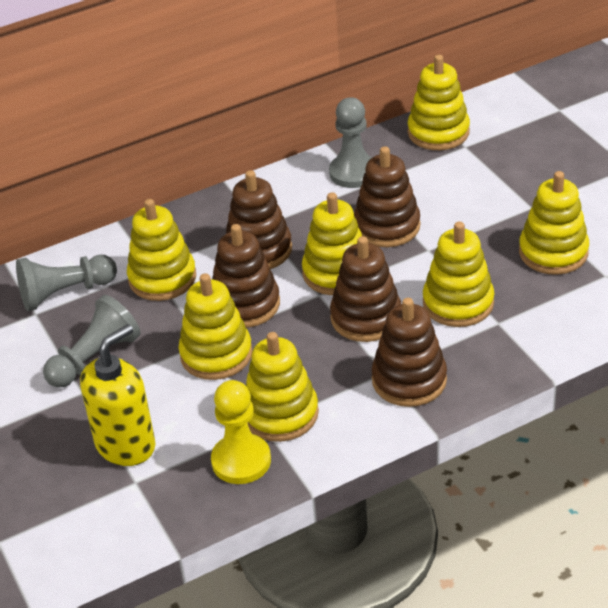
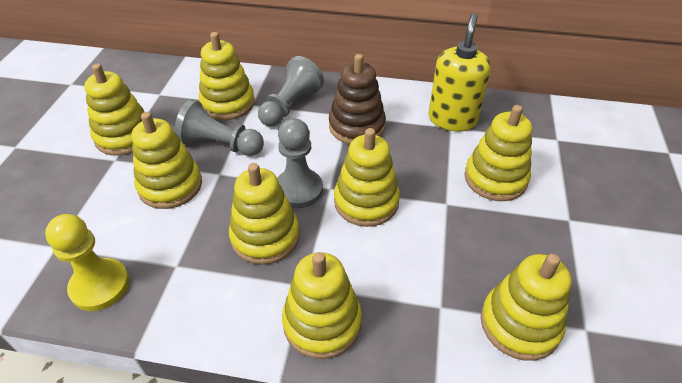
brown stacking toy: 5 -> 1
yellow stacking toy: 7 -> 8

